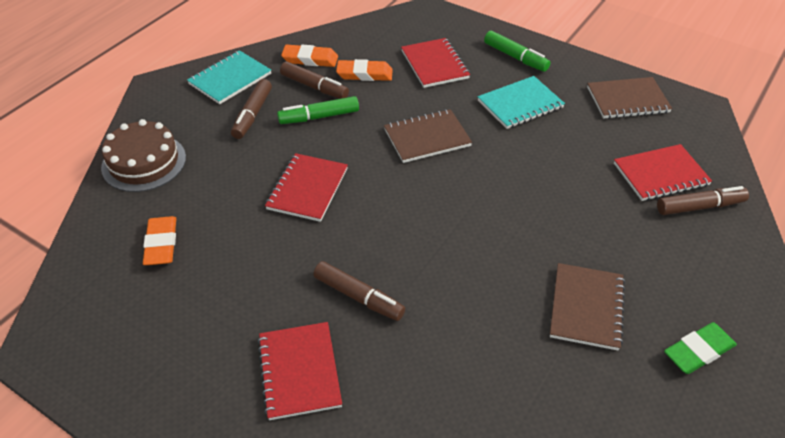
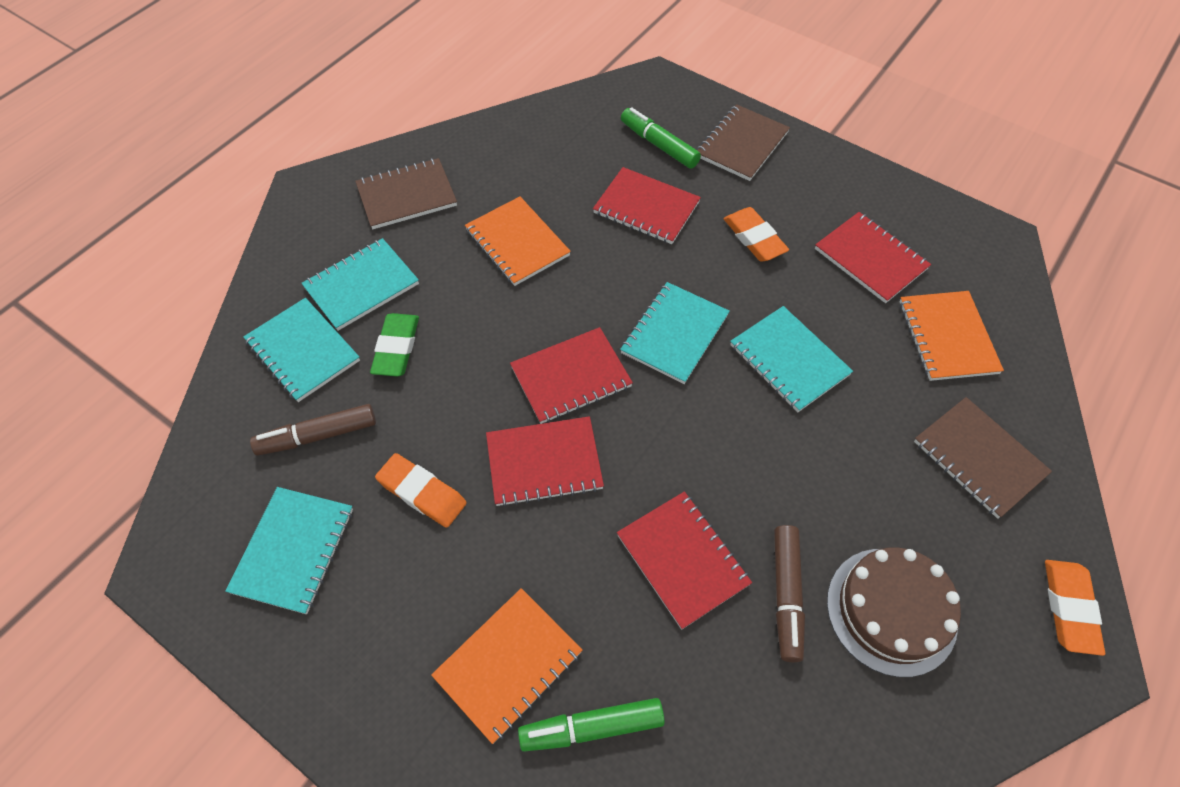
brown marker: 4 -> 2
orange notebook: 0 -> 3
red notebook: 4 -> 5
turquoise notebook: 2 -> 5

